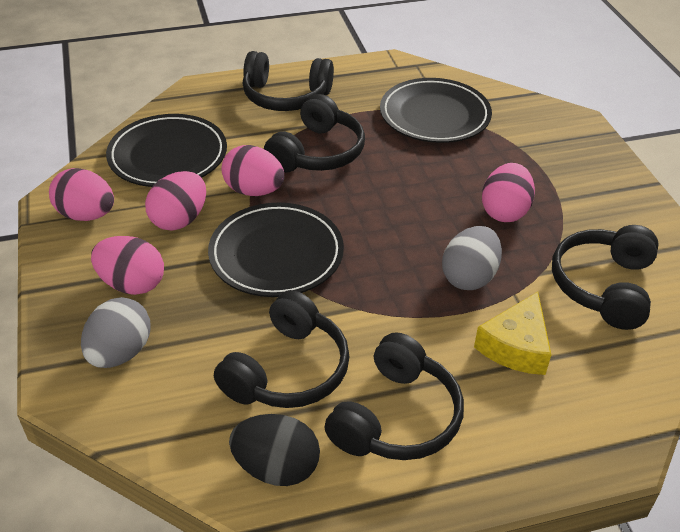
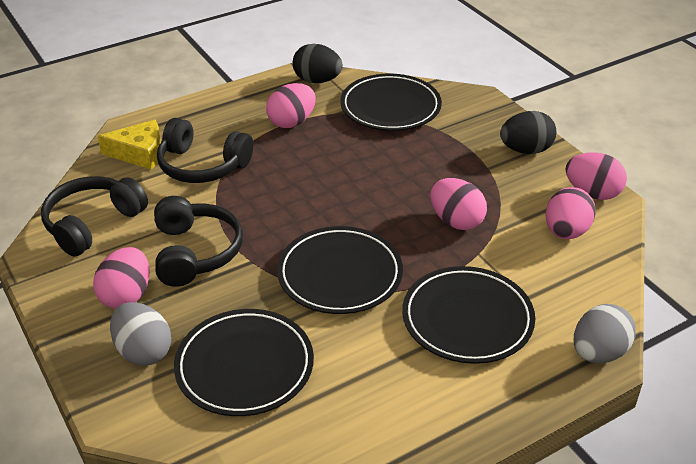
black egg: 1 -> 2
black headphones: 5 -> 3
black plate: 3 -> 4

